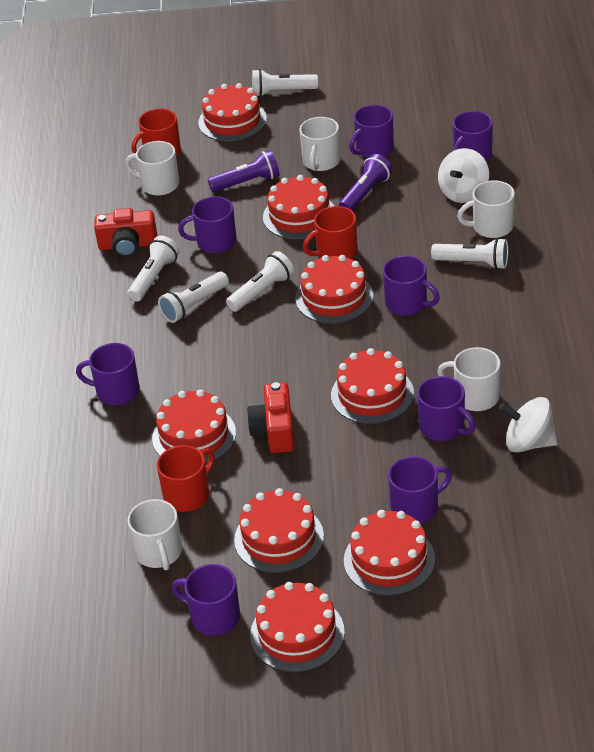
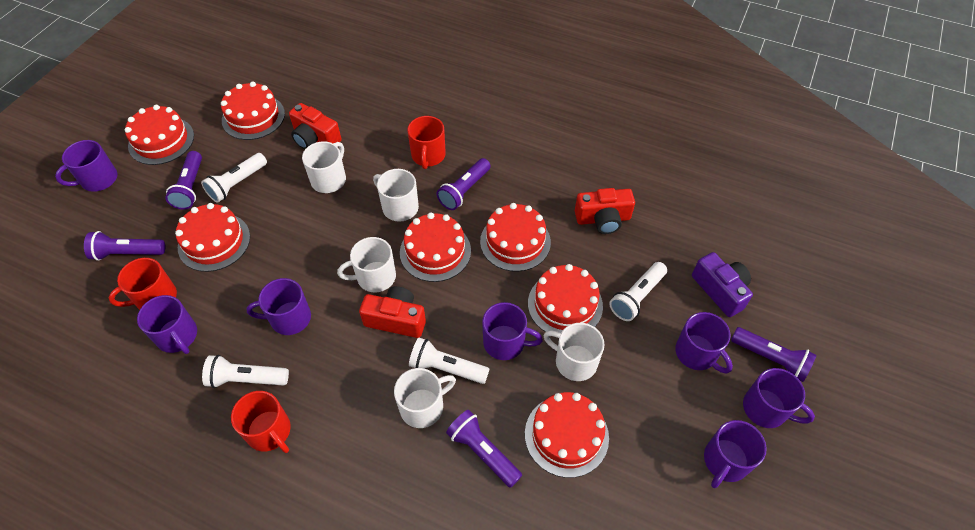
purple camera: 0 -> 1
purple flashlight: 2 -> 5
purple mug: 8 -> 7
red cake: 8 -> 7
red camera: 2 -> 3
white flashlight: 5 -> 4
white spinning top: 2 -> 0

